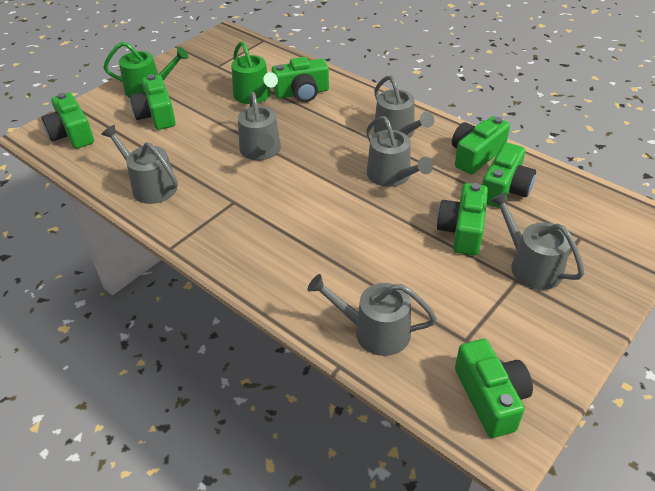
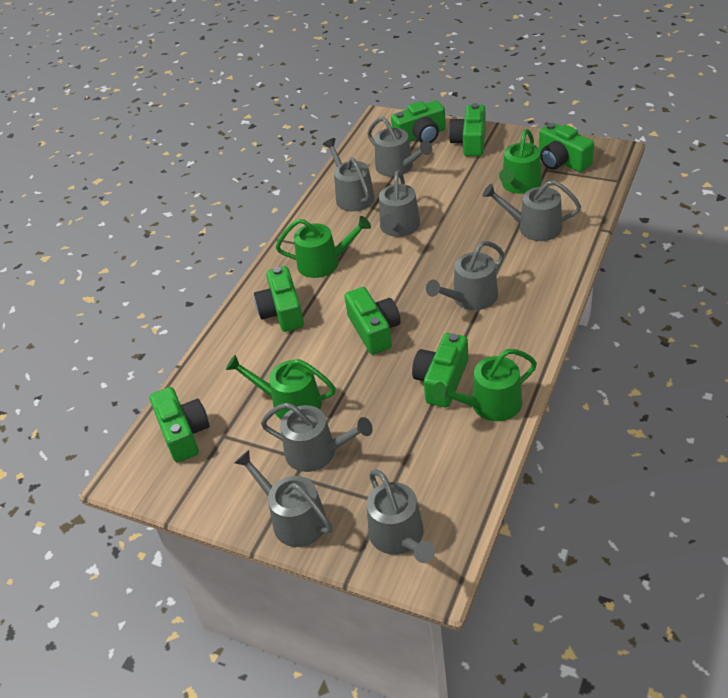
green watering can: 2 -> 4
grey watering can: 6 -> 8

